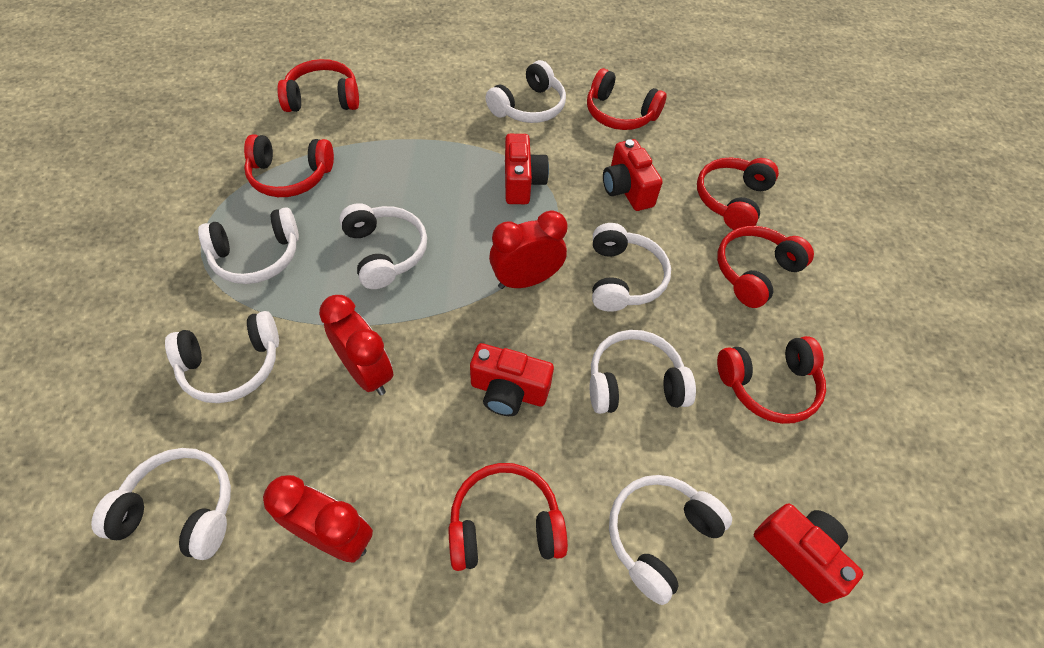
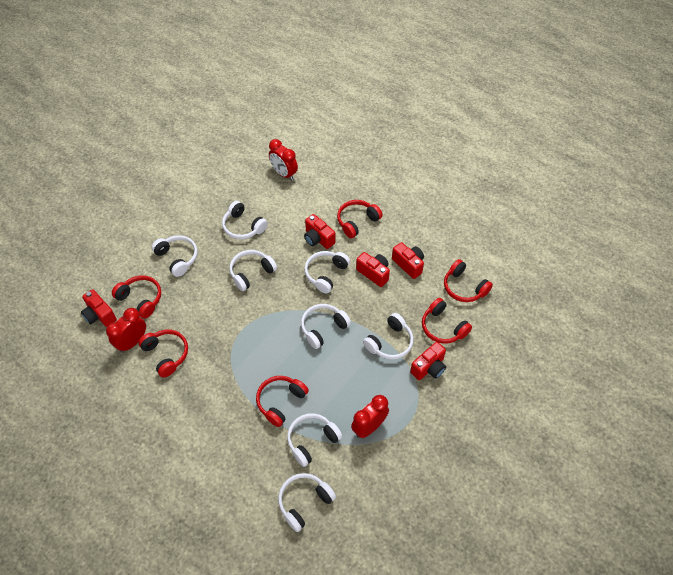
red camera: 4 -> 5
red headphones: 7 -> 6

